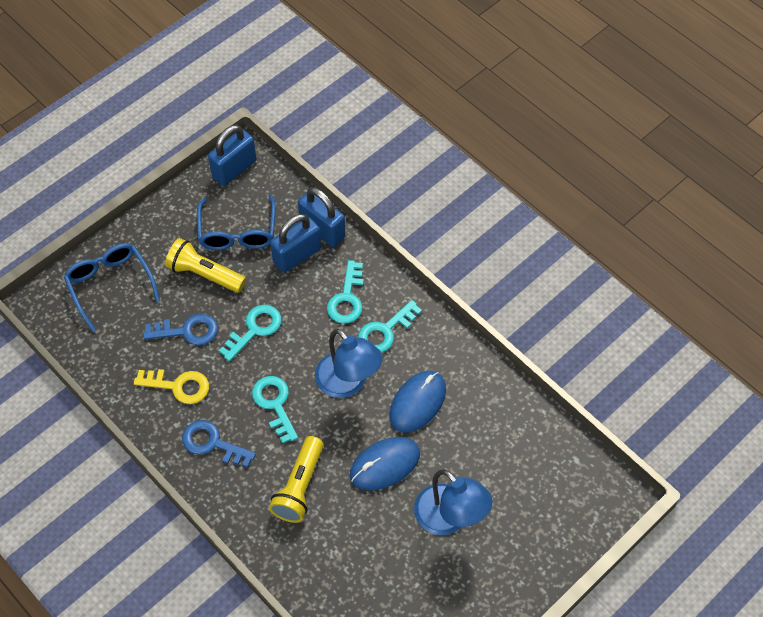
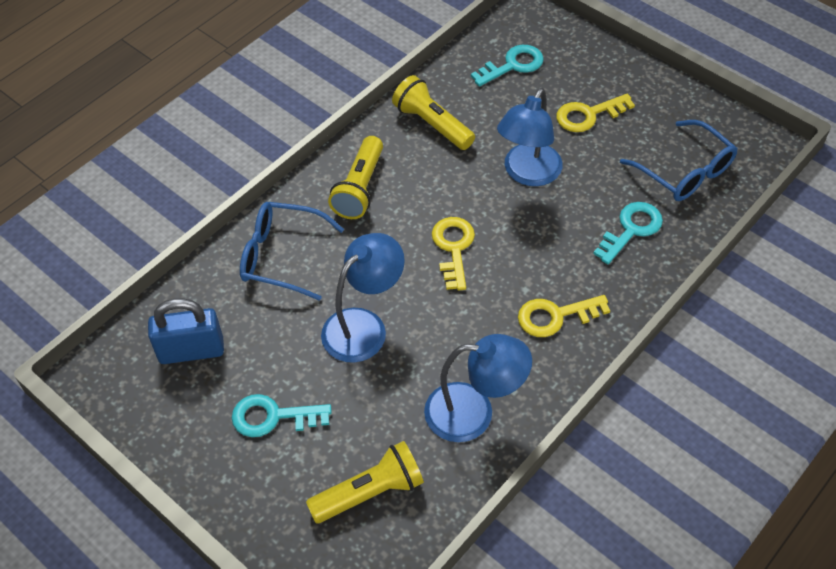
blue key: 2 -> 0
blue lamp: 2 -> 3
blue mouse: 2 -> 0
blue padlock: 3 -> 1
turquoise key: 4 -> 3
yellow flashlight: 2 -> 3
yellow key: 1 -> 3

